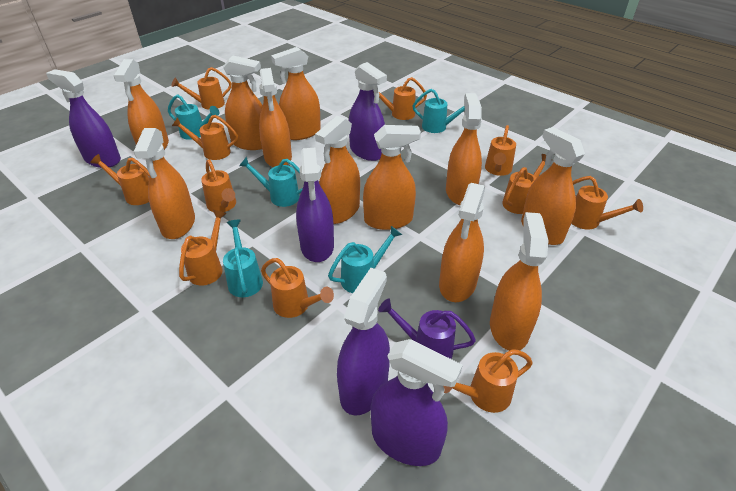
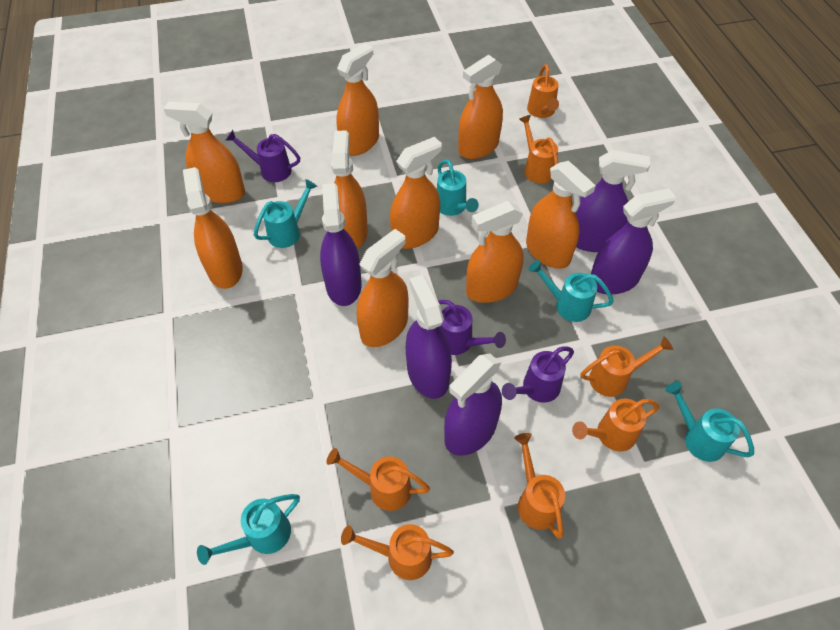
orange spray bottle: 11 -> 9
orange watering can: 11 -> 7
purple watering can: 1 -> 3

